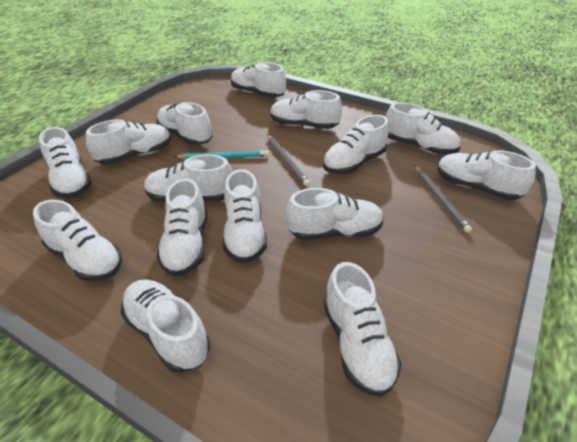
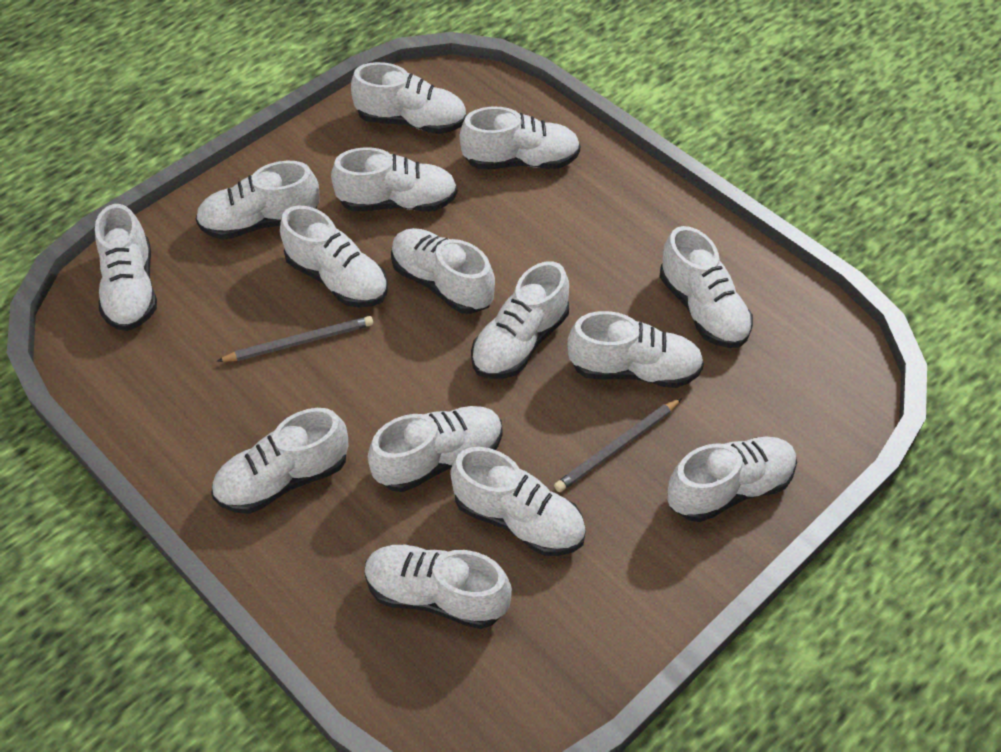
turquoise pencil: 1 -> 0

